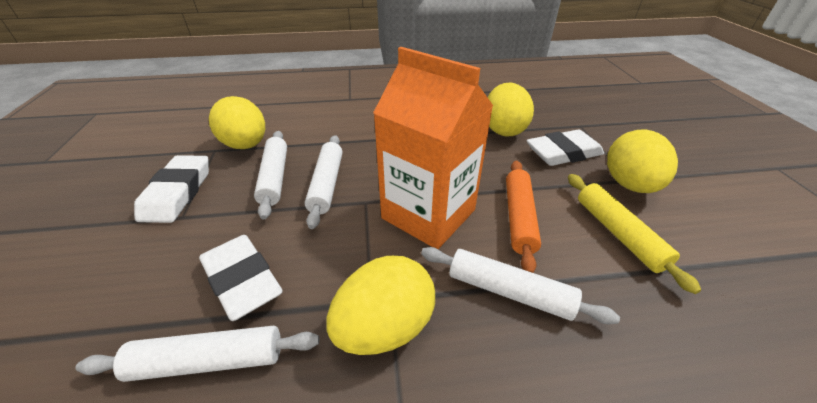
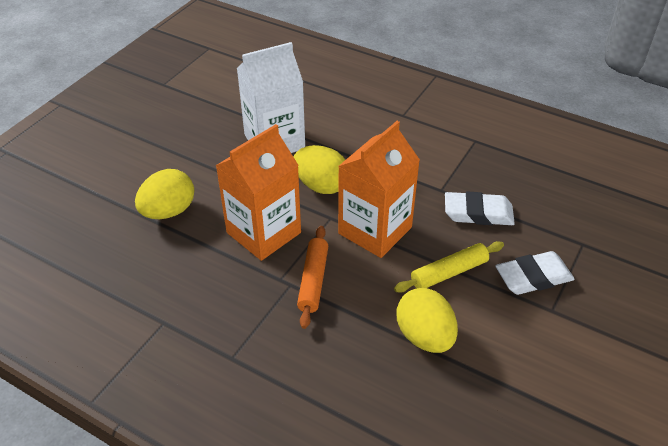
orange carton: 1 -> 2
white carton: 0 -> 1
white eraser: 3 -> 2
white rolling pin: 4 -> 0
yellow egg: 4 -> 3

